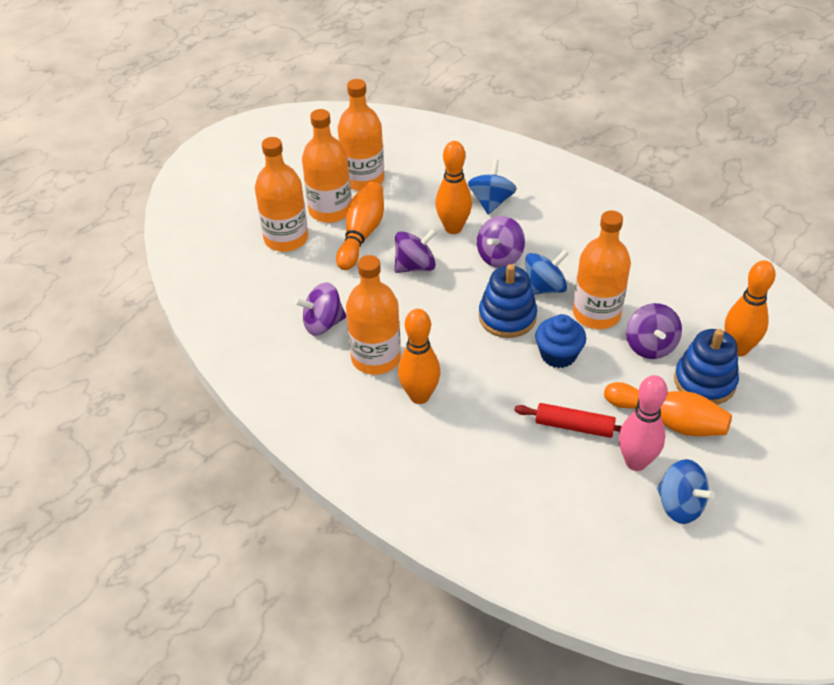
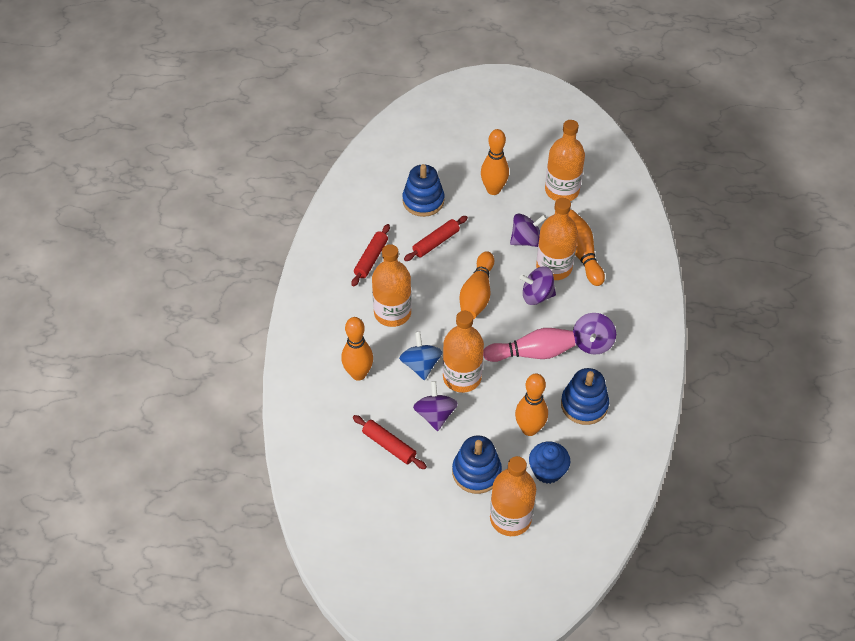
blue spinning top: 3 -> 1
blue stacking toy: 2 -> 3
red rolling pin: 1 -> 3

